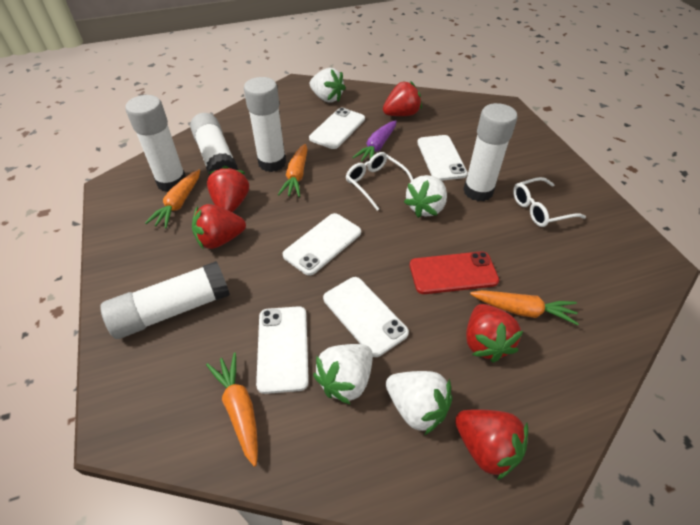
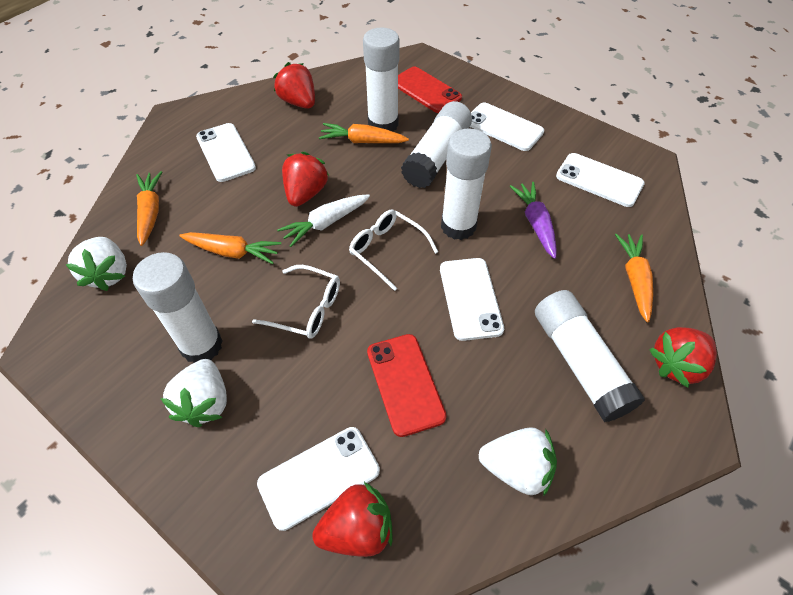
red phone: 1 -> 2
red strawberry: 5 -> 4
white carrot: 0 -> 1
white strawberry: 4 -> 3

